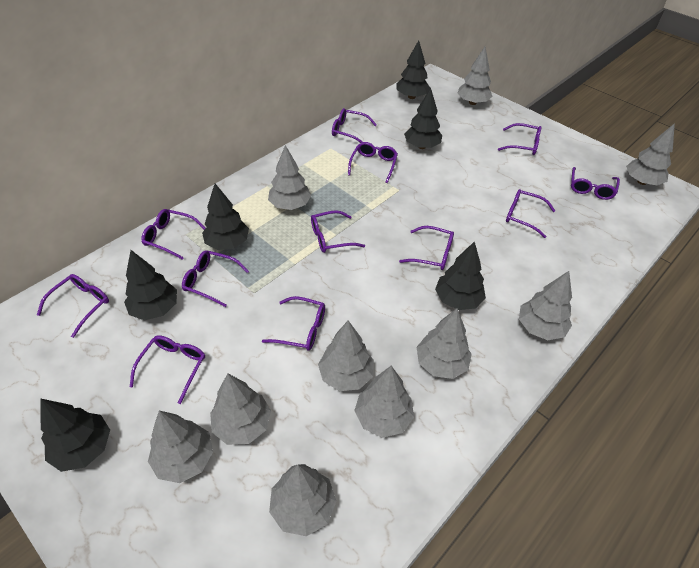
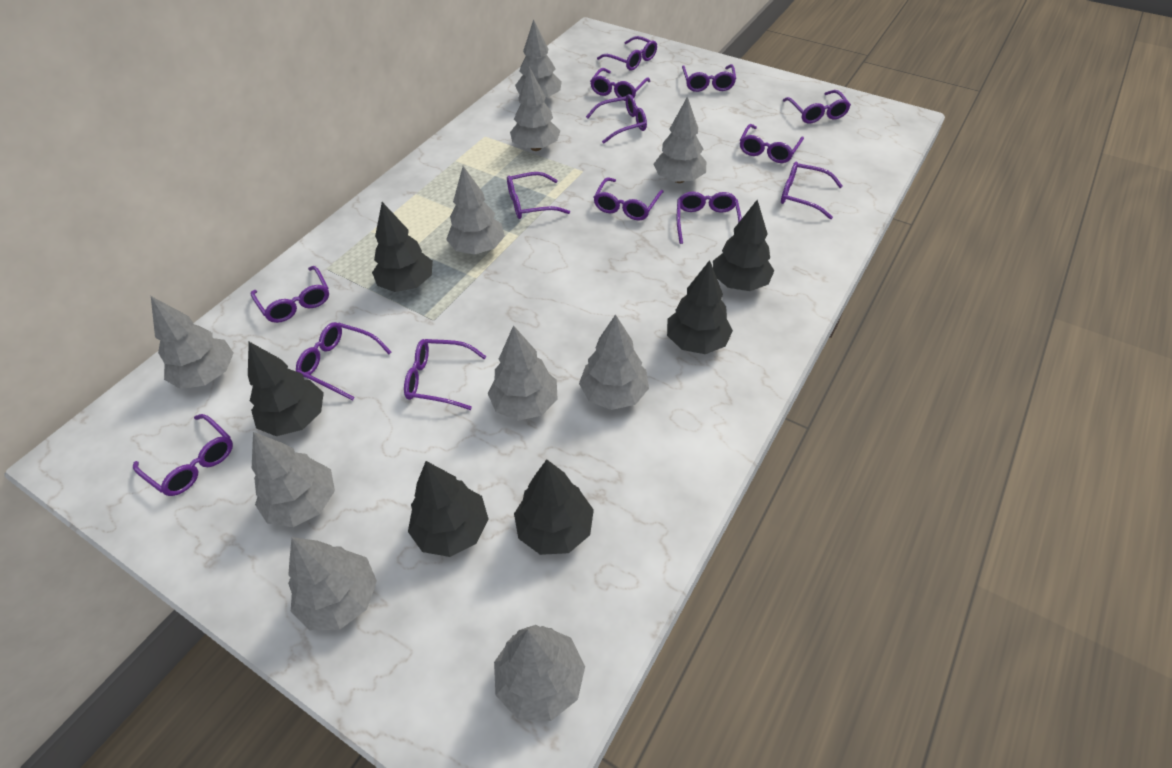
purple glasses: 12 -> 14

